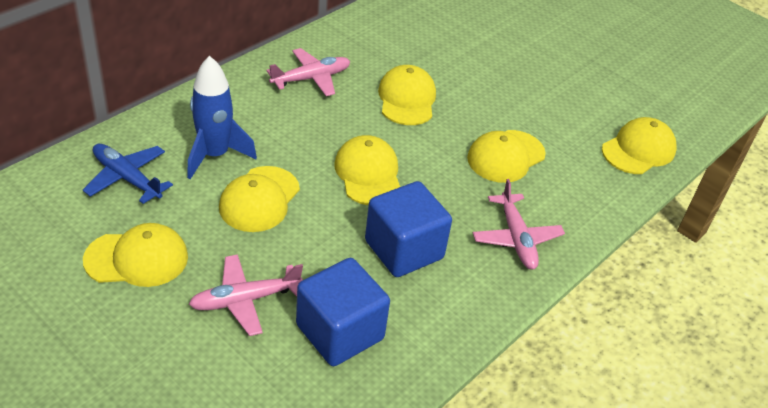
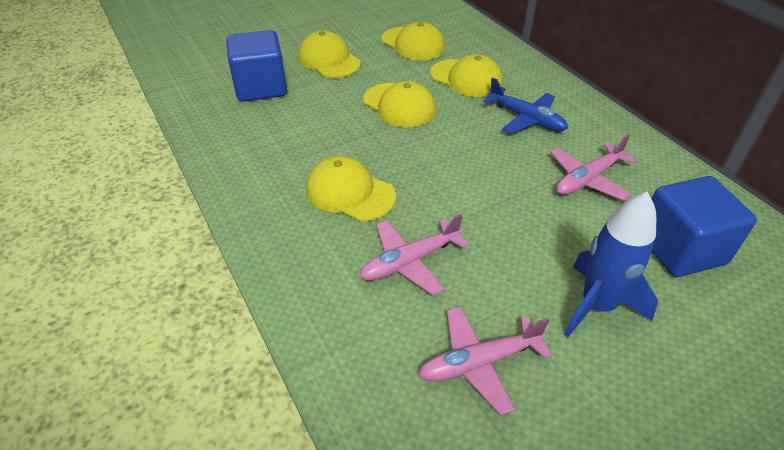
yellow cap: 6 -> 5

